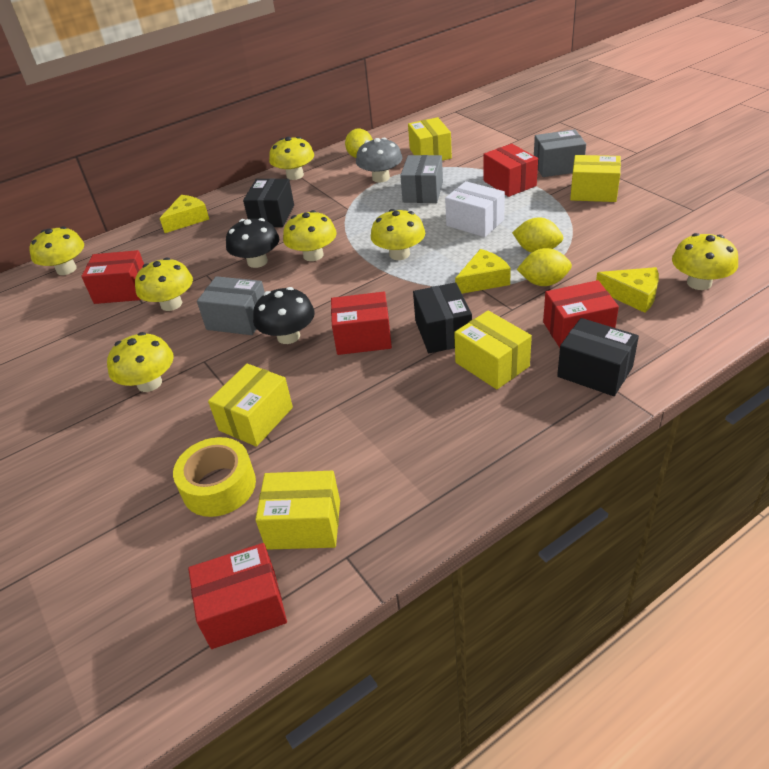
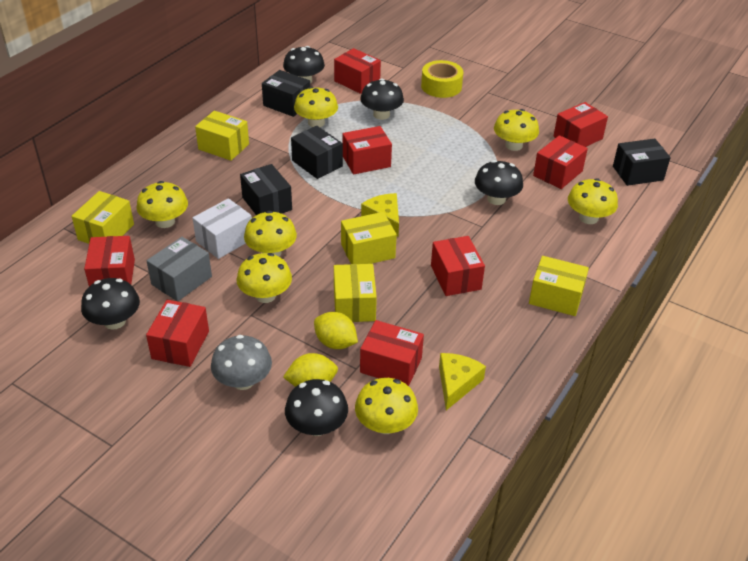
black box: 3 -> 4
black mushroom: 2 -> 5
grey box: 3 -> 1
red box: 5 -> 8
yellow cheese: 3 -> 2
yellow lemon: 3 -> 2

